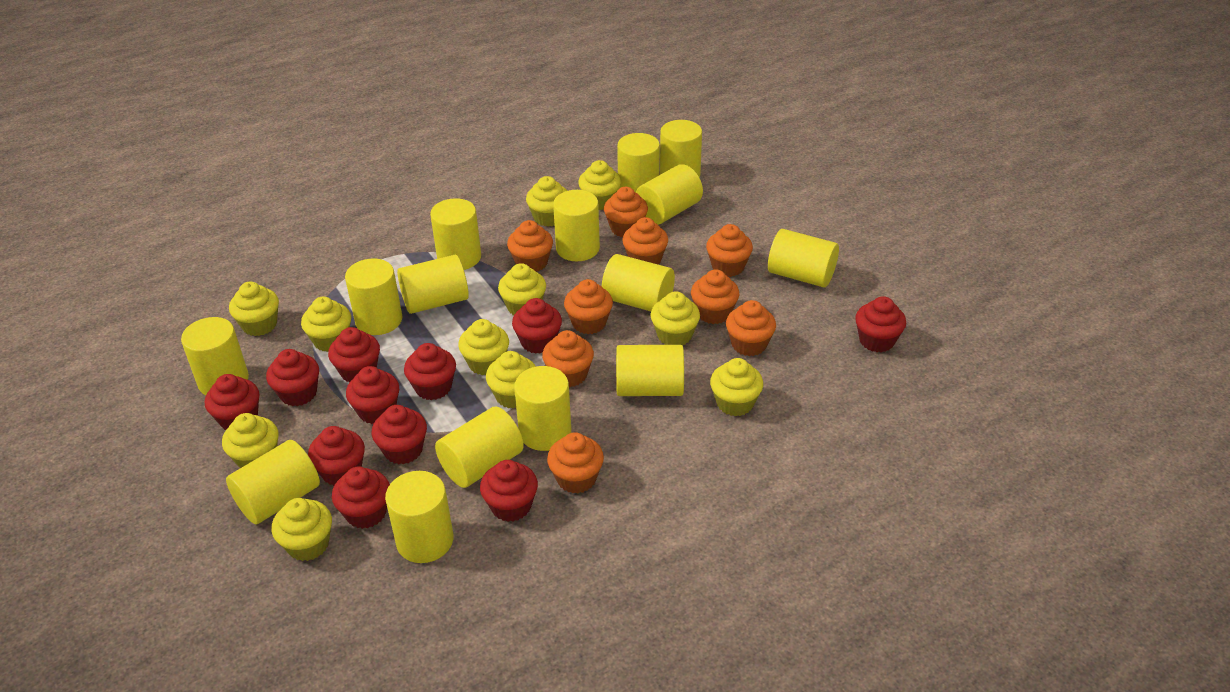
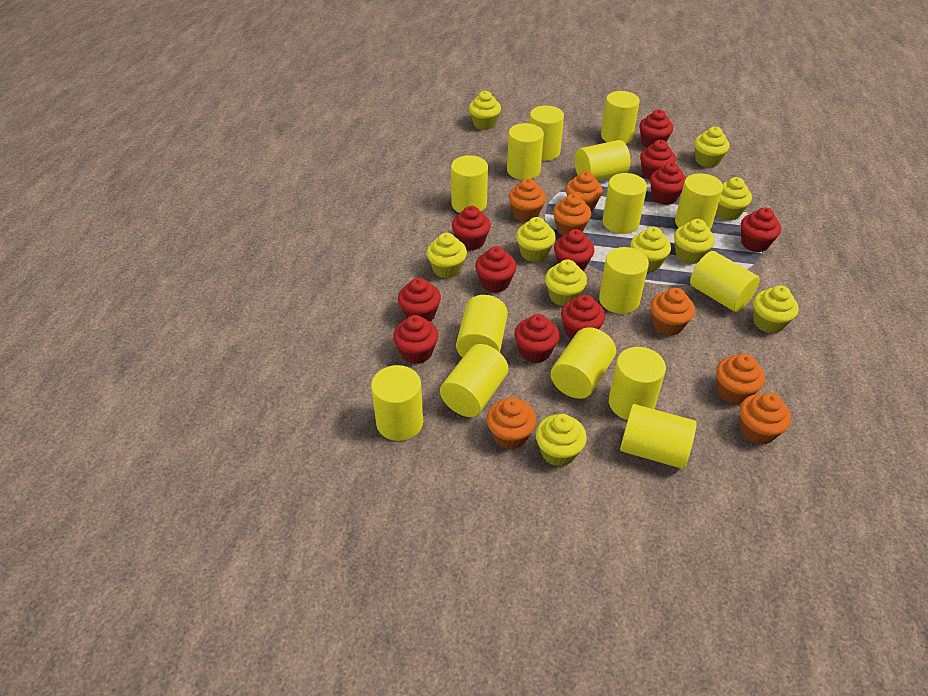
orange cupcake: 9 -> 7
yellow cupcake: 11 -> 10

